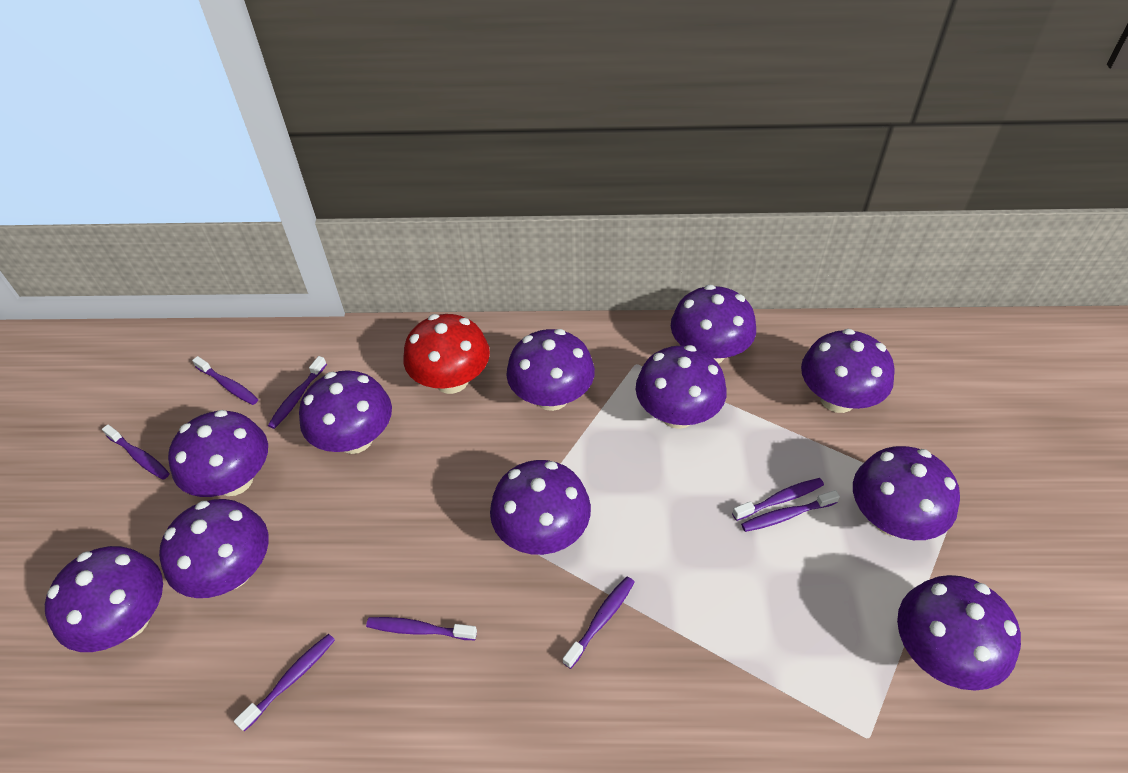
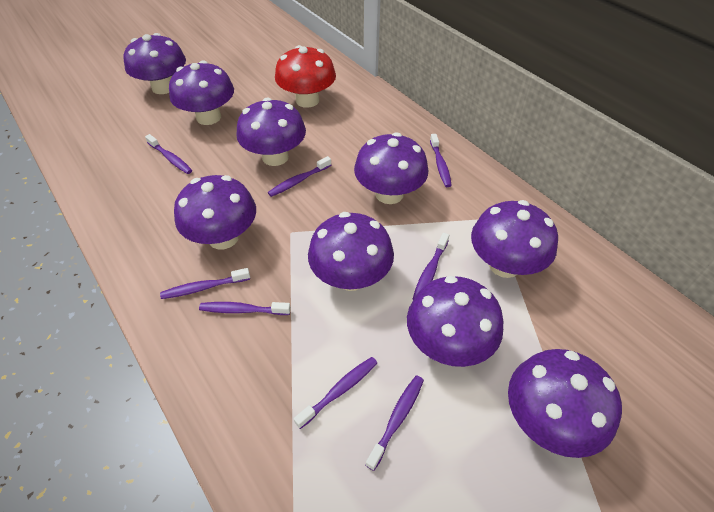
purple mushroom: 11 -> 9

